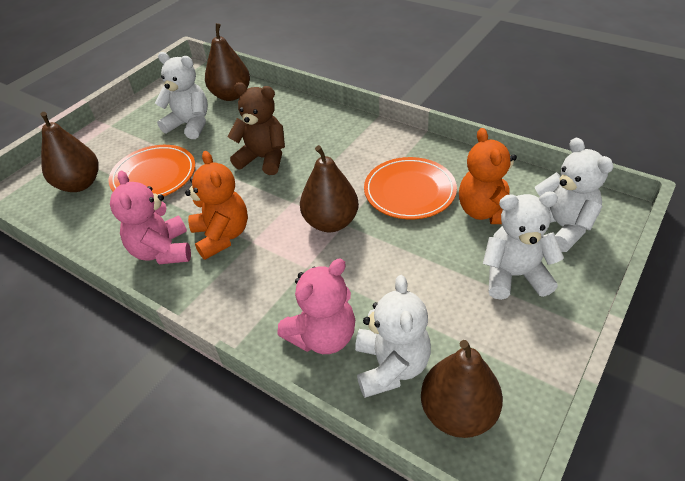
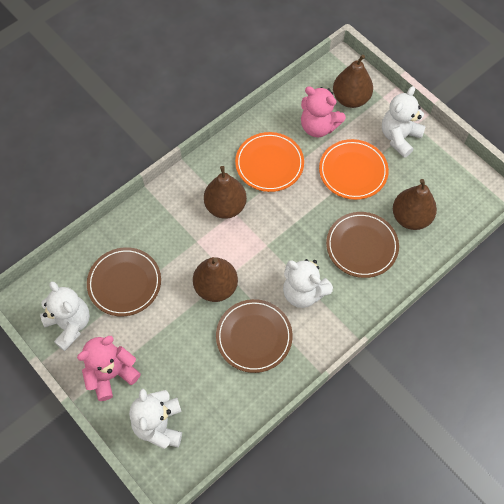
brown plate: 0 -> 3
brown teddy bear: 1 -> 0
orange teddy bear: 2 -> 0

